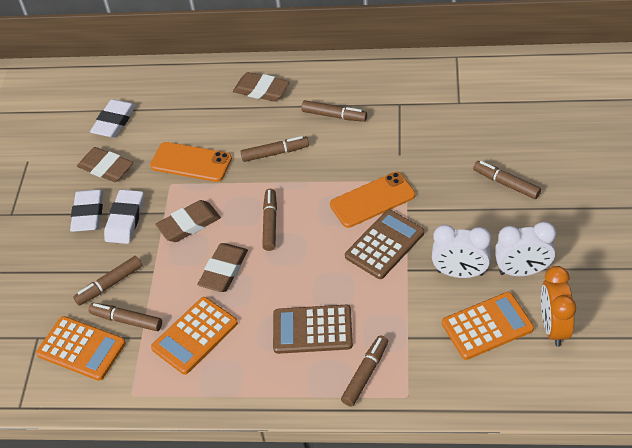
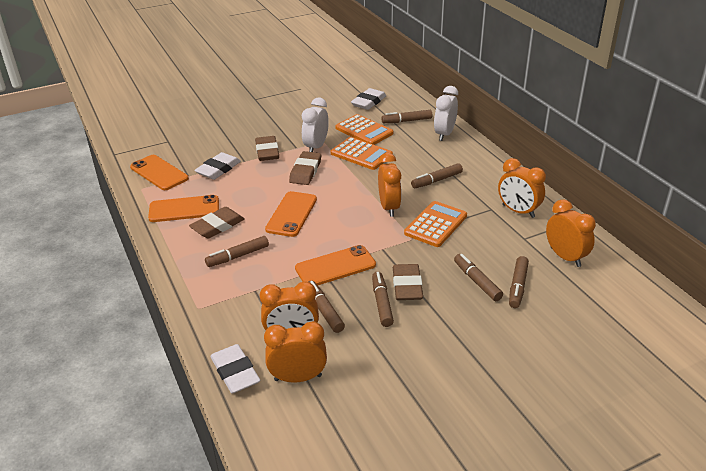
brown calculator: 2 -> 0
orange clock: 1 -> 5
orange phone: 2 -> 4

